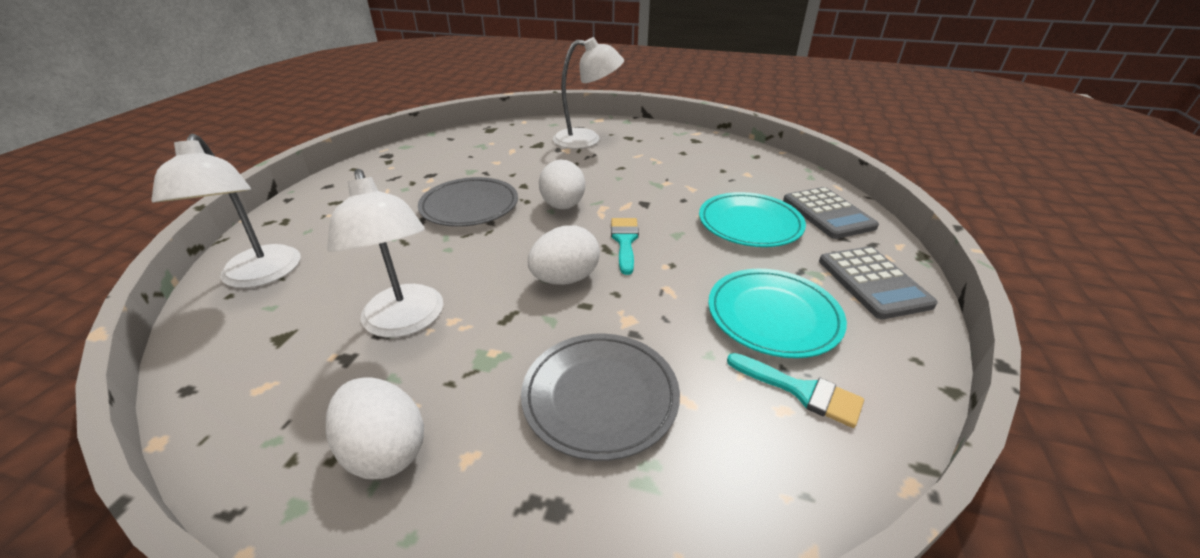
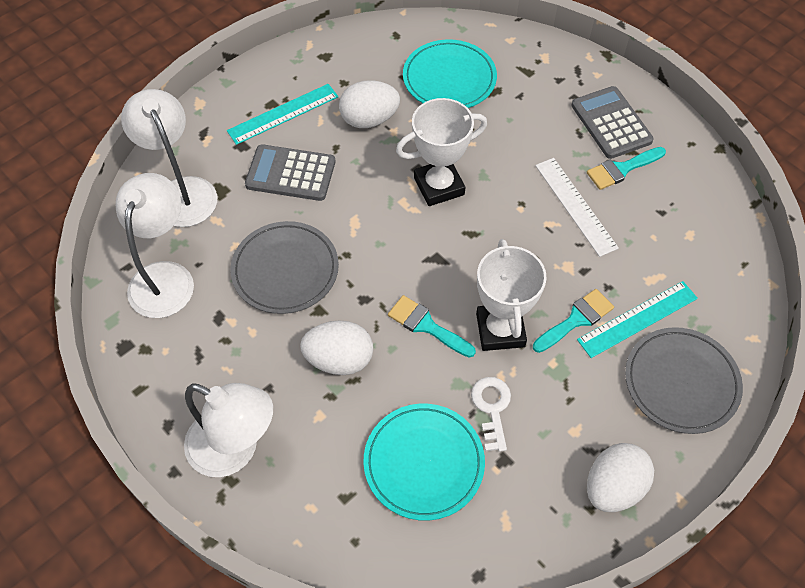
turquoise brush: 2 -> 3
turquoise ruler: 0 -> 2
white key: 0 -> 1
white ruler: 0 -> 1
white trophy: 0 -> 2

